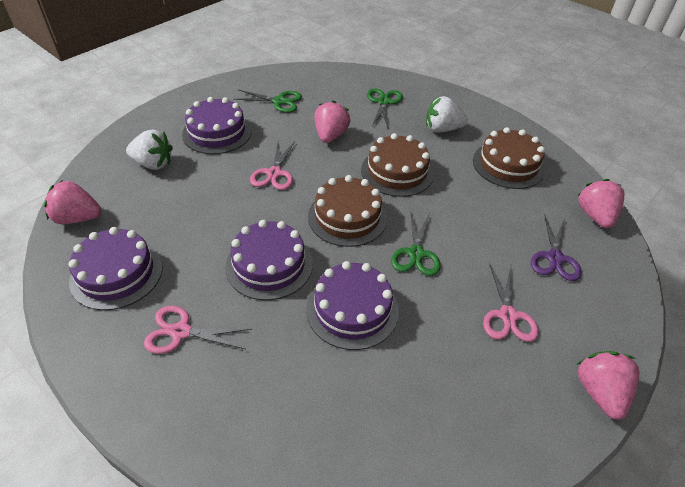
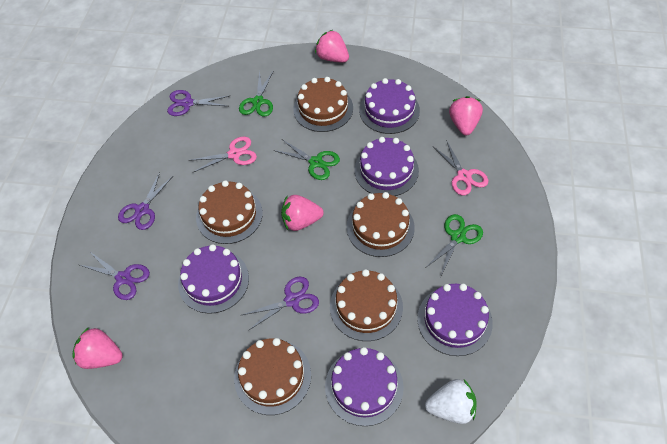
brown cake: 3 -> 5
pink scissors: 3 -> 2
purple cake: 4 -> 5
purple scissors: 1 -> 4
white strawberry: 2 -> 1

